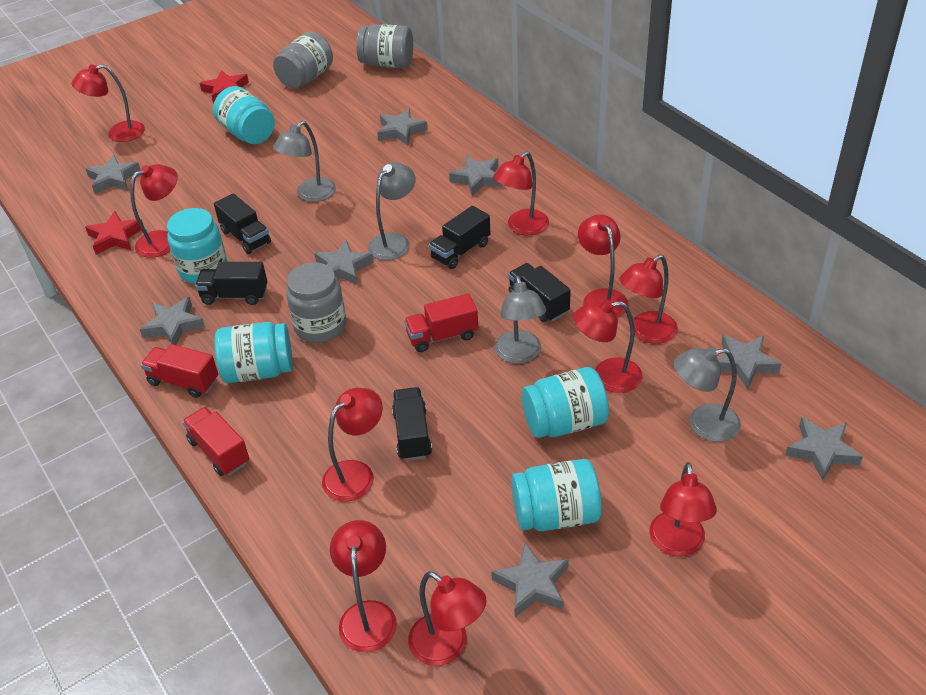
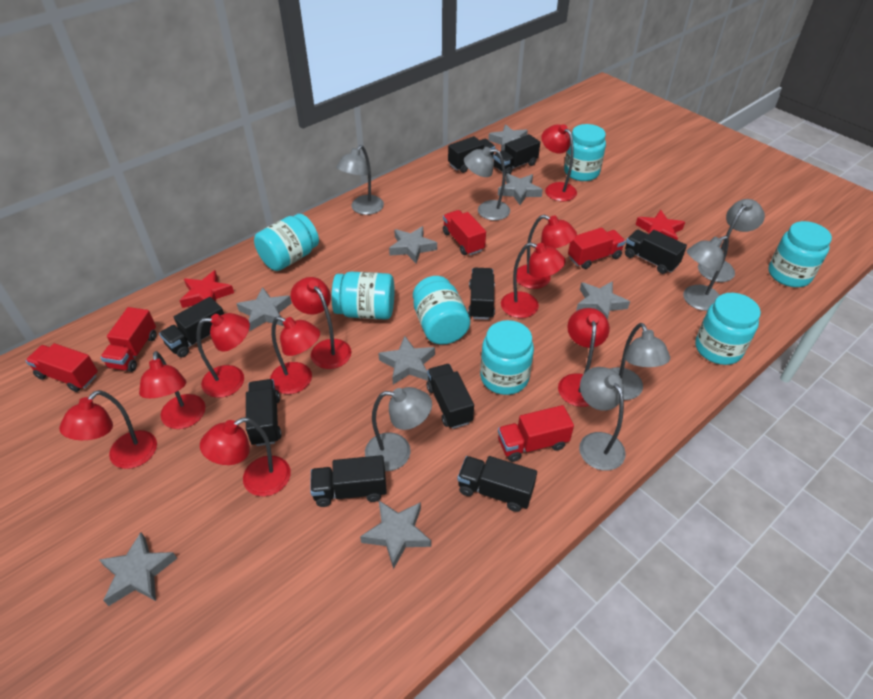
black truck: 5 -> 9
grey jar: 3 -> 0
grey lamp: 4 -> 7
red truck: 3 -> 5
turquoise jar: 5 -> 7

